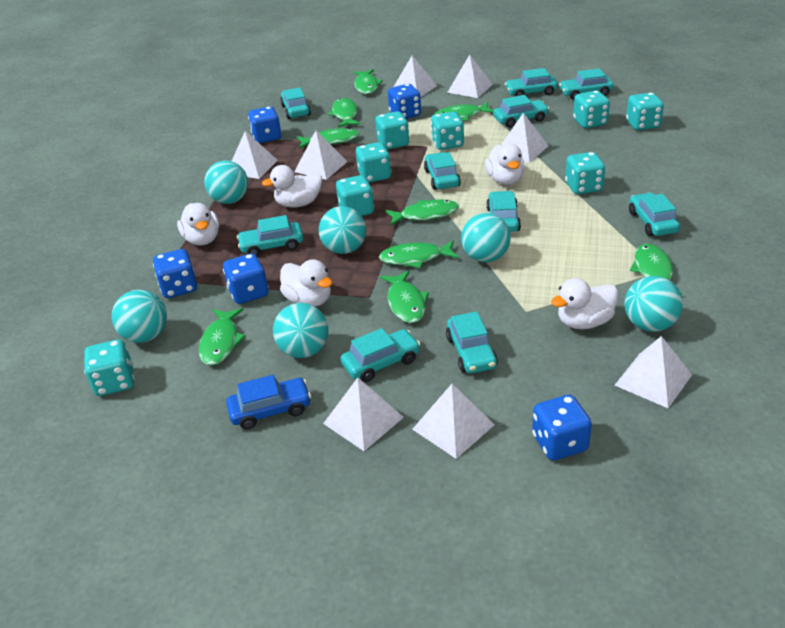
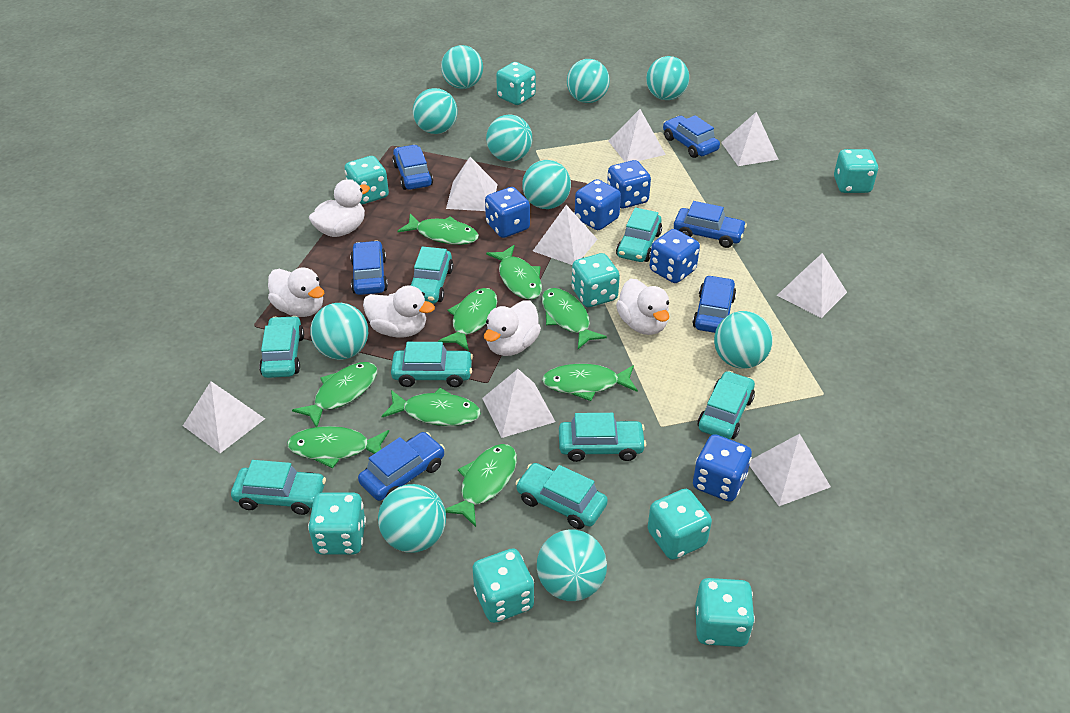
blue car: 1 -> 6
turquoise ball: 6 -> 10
turquoise car: 10 -> 8

